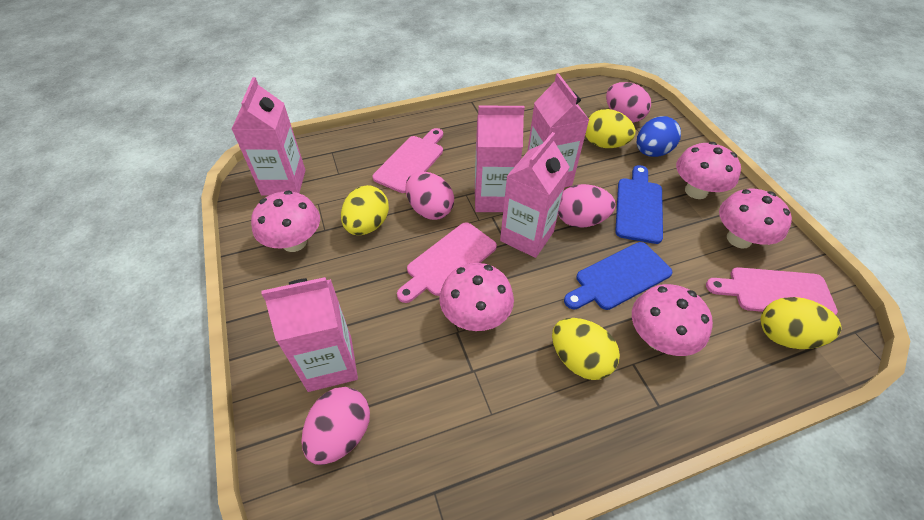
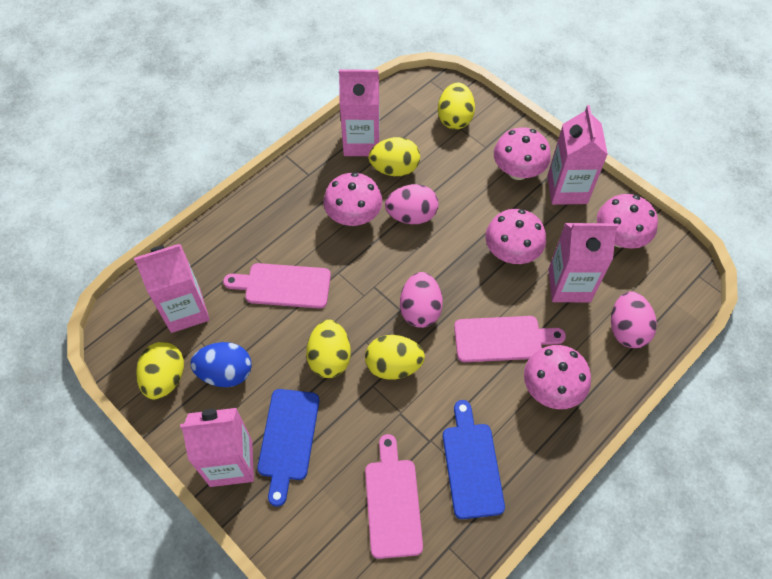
pink egg: 4 -> 3
yellow egg: 4 -> 5

